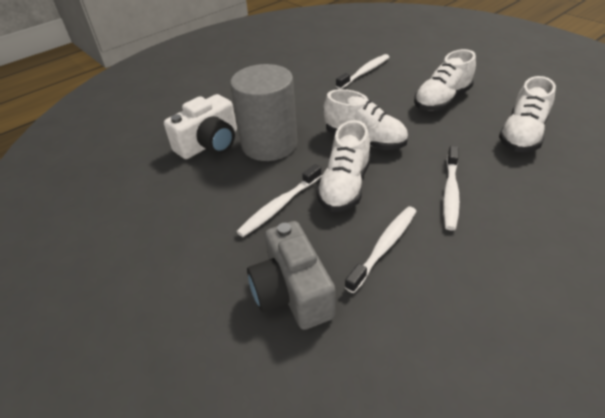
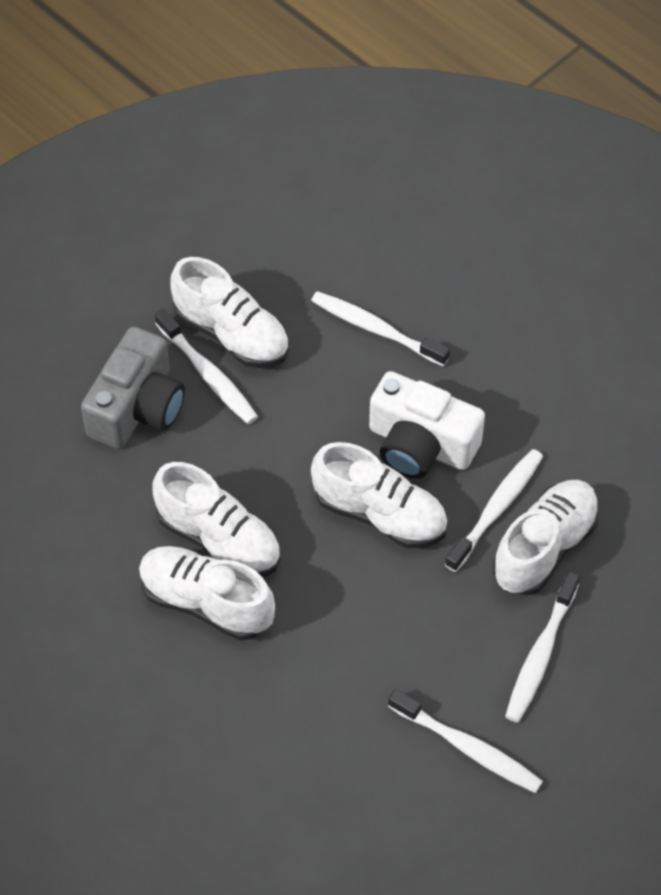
grey cylinder: 1 -> 0
white shoe: 4 -> 5
white toothbrush: 4 -> 5

